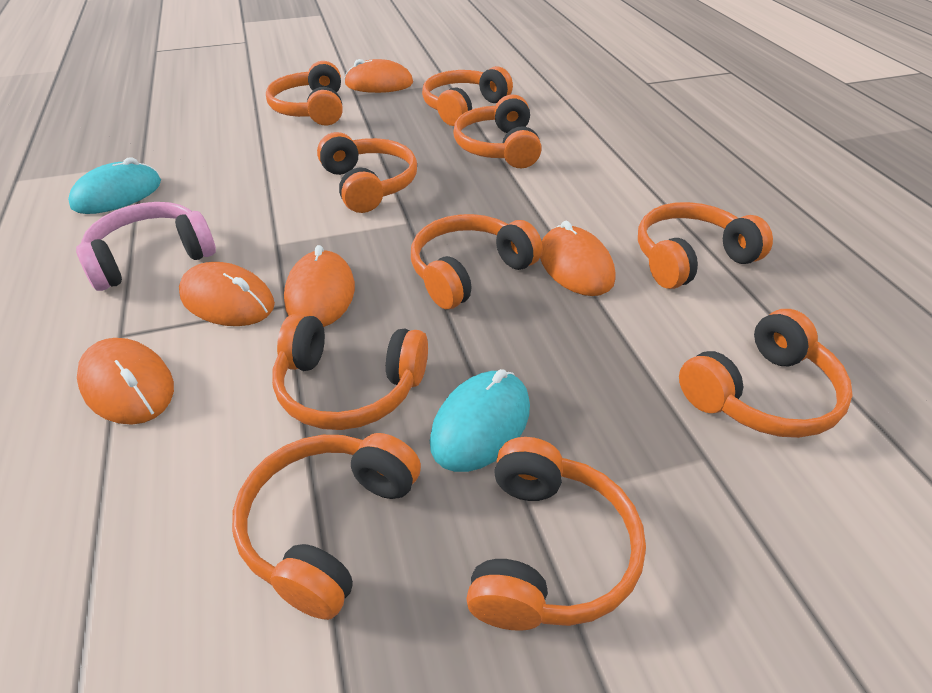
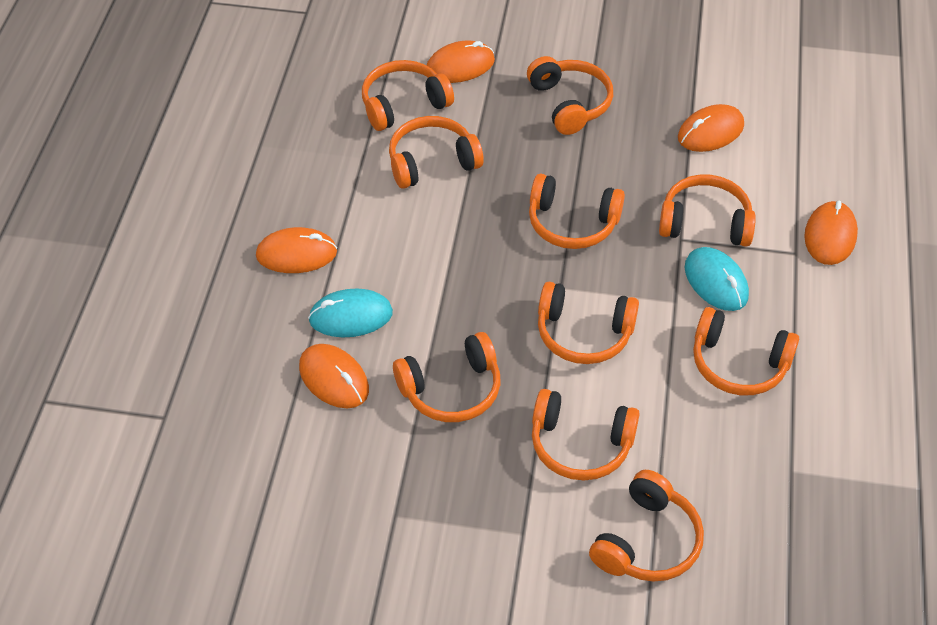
pink headphones: 1 -> 0

